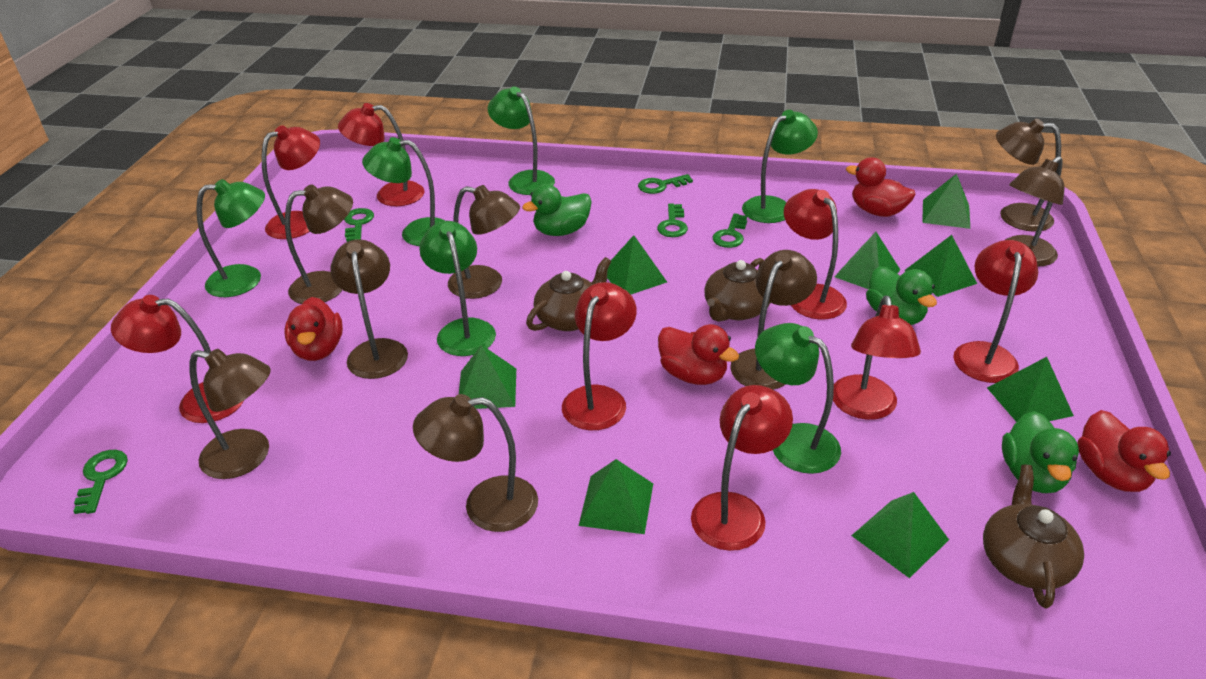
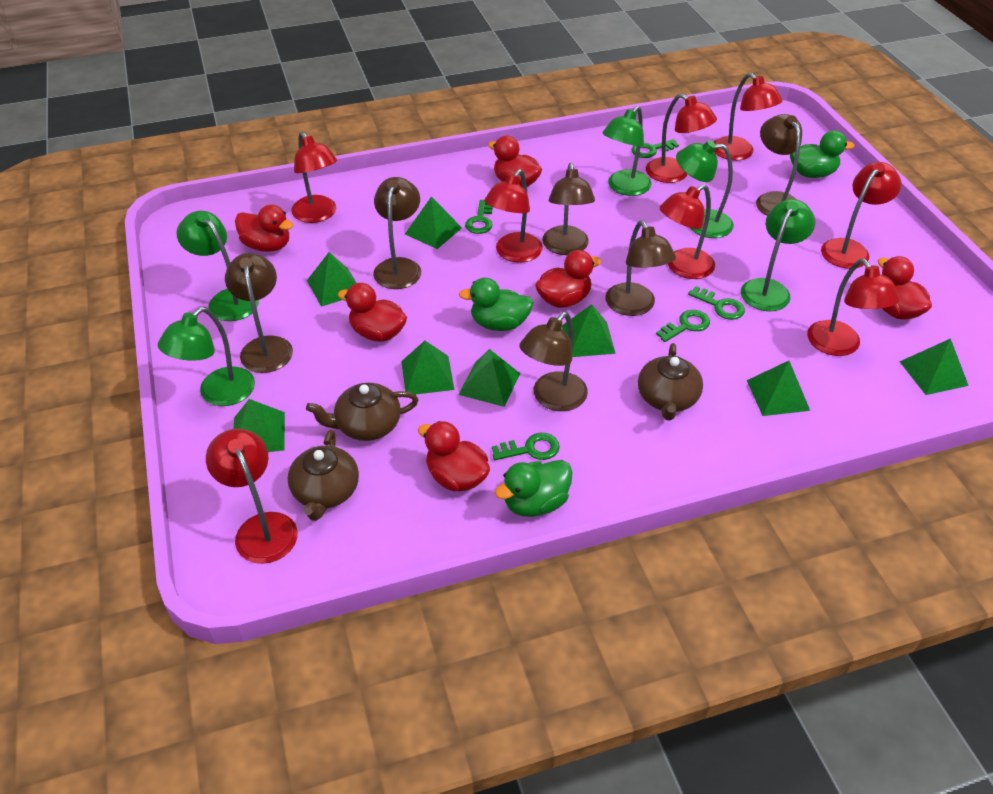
brown lamp: 8 -> 6
green lamp: 6 -> 5
red duck: 4 -> 6

